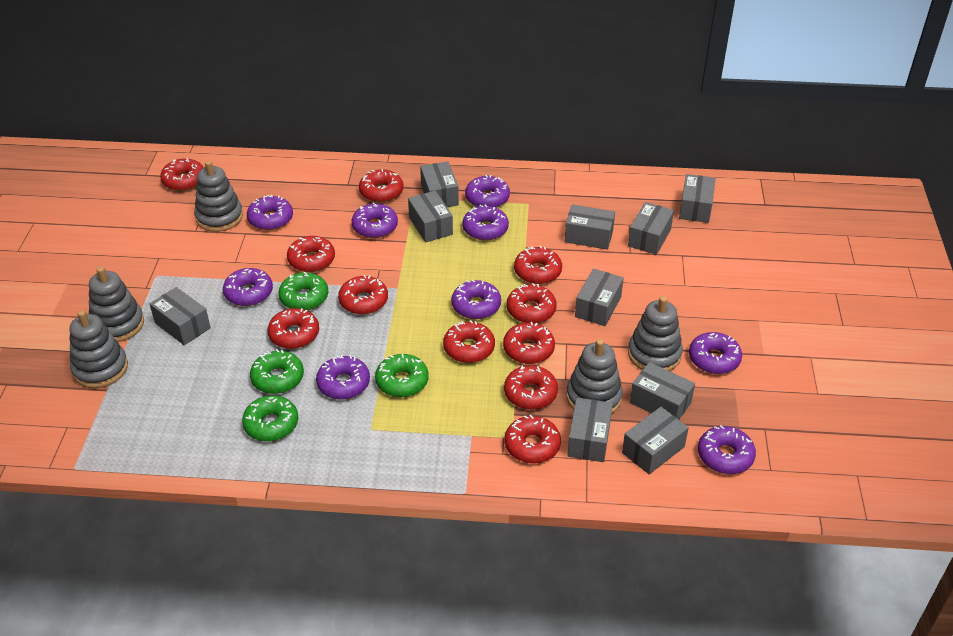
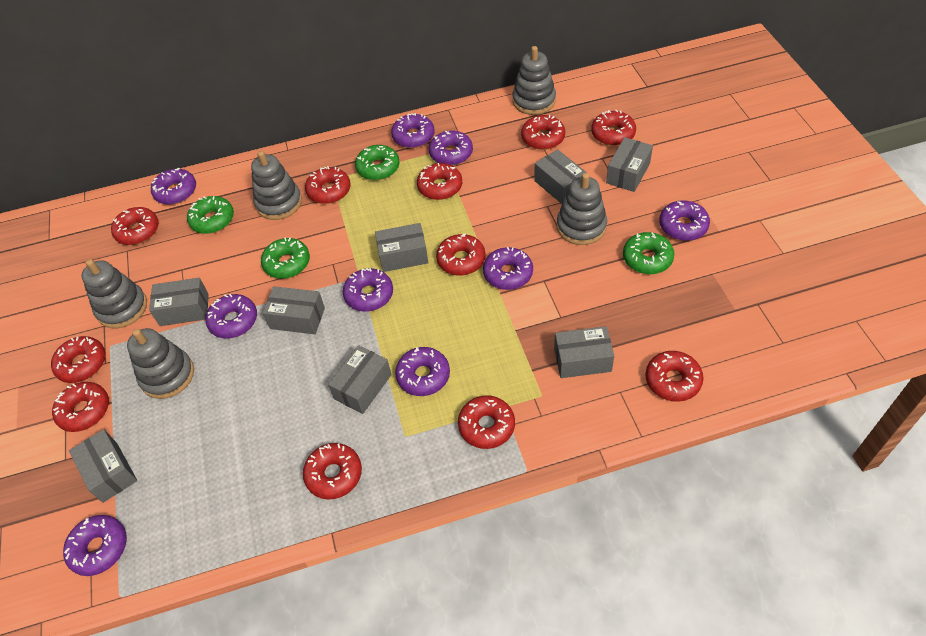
grey box: 10 -> 8

